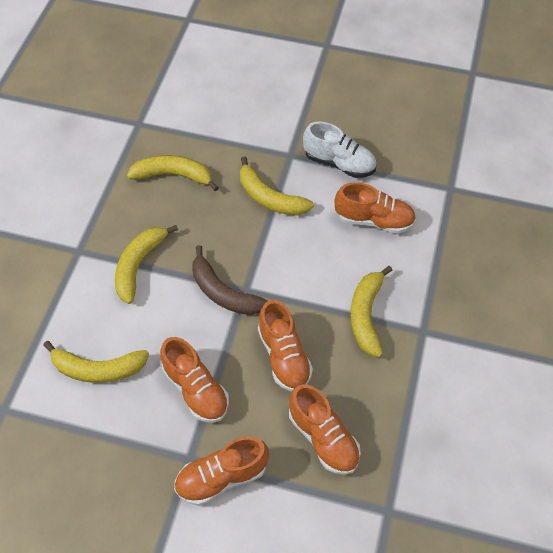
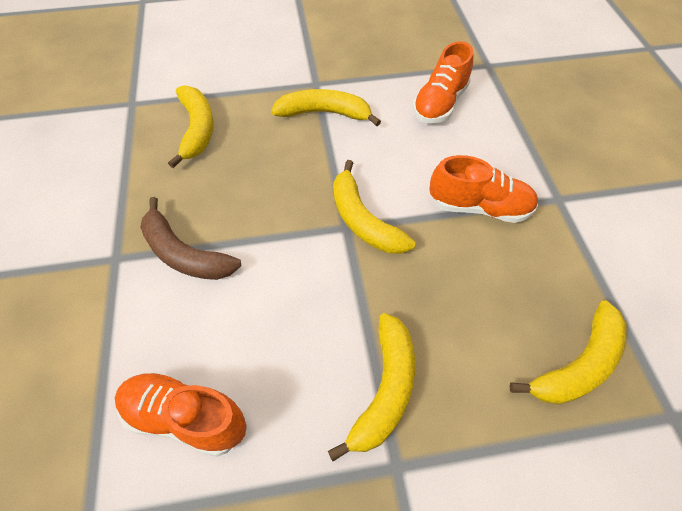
orange shoe: 5 -> 3
white shoe: 1 -> 0

